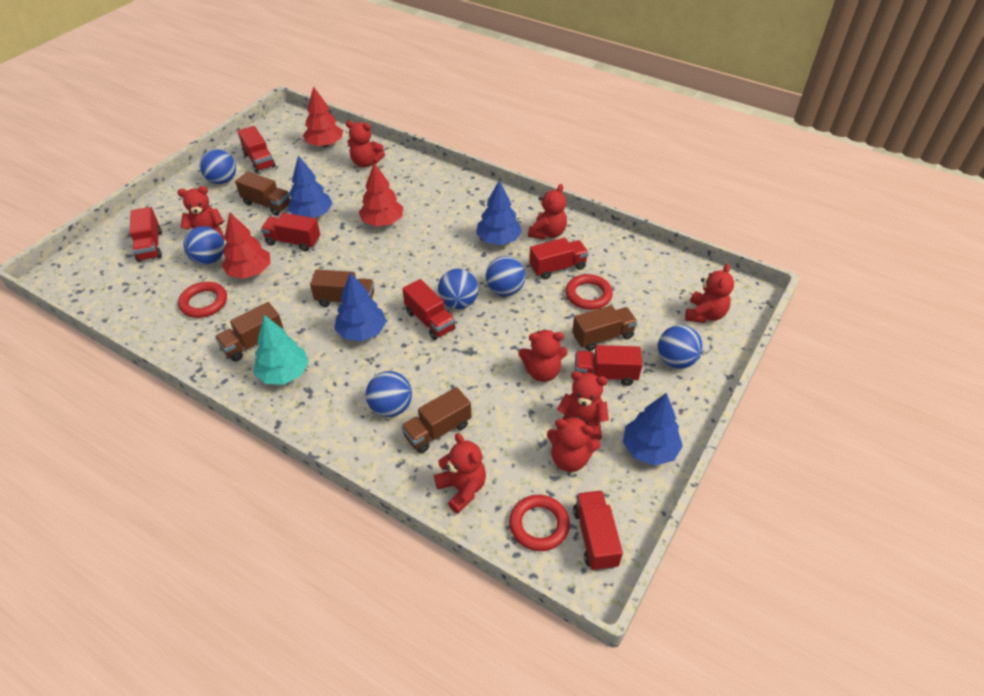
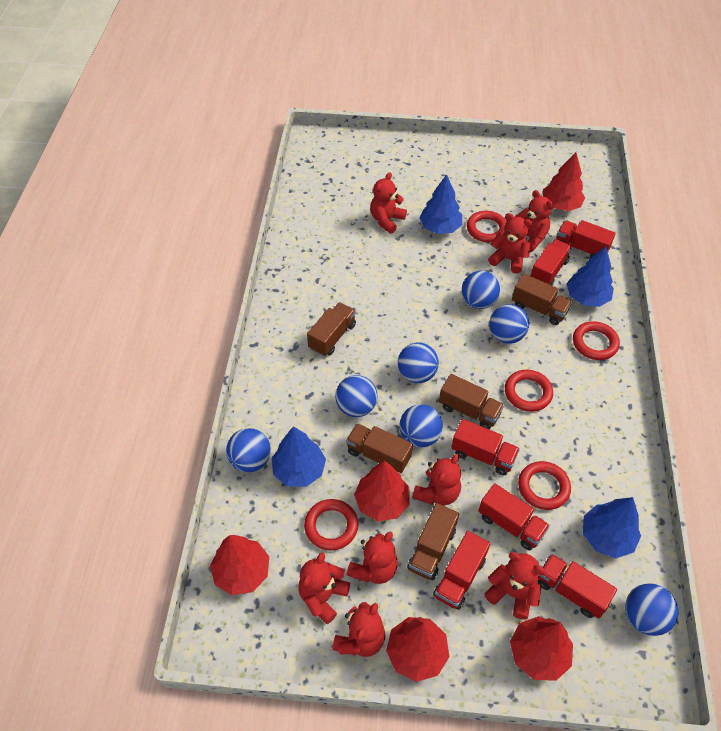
blue ball: 6 -> 7
red ring: 3 -> 5
red tree: 3 -> 5
red truck: 7 -> 6
turquoise tree: 1 -> 0

